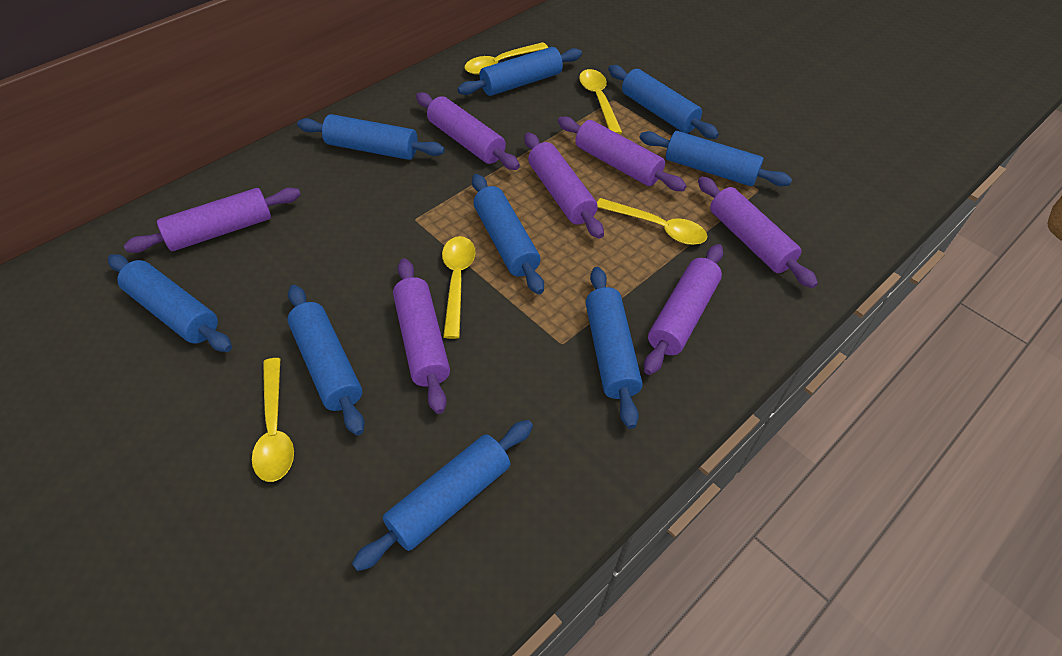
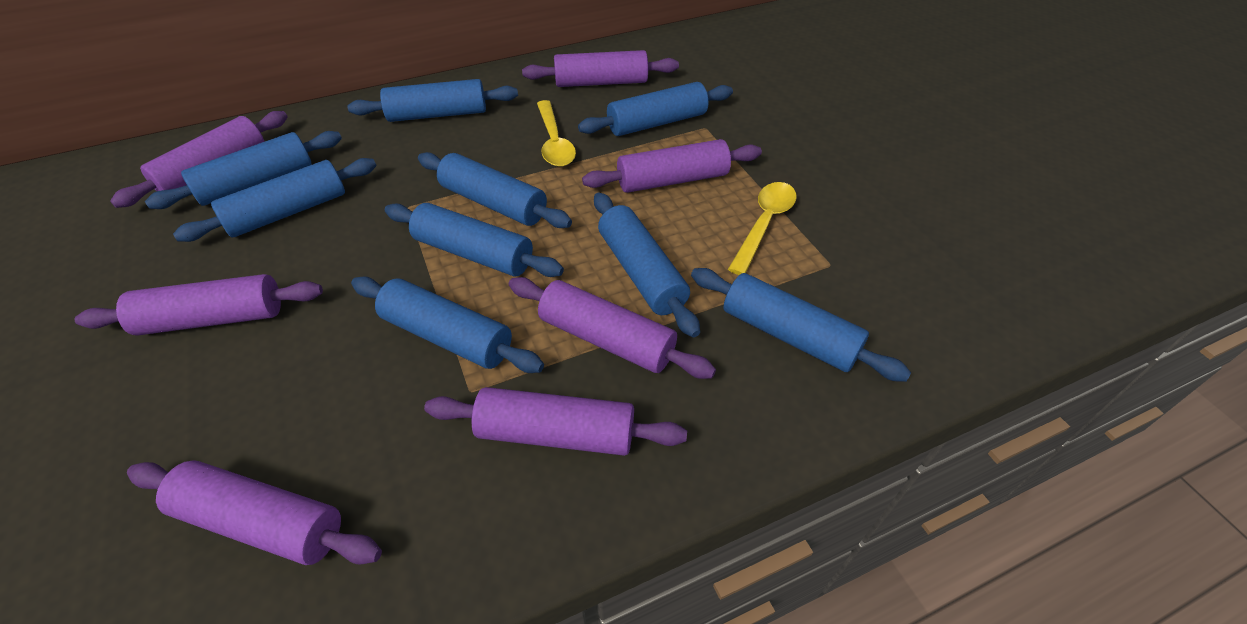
yellow spoon: 5 -> 2

